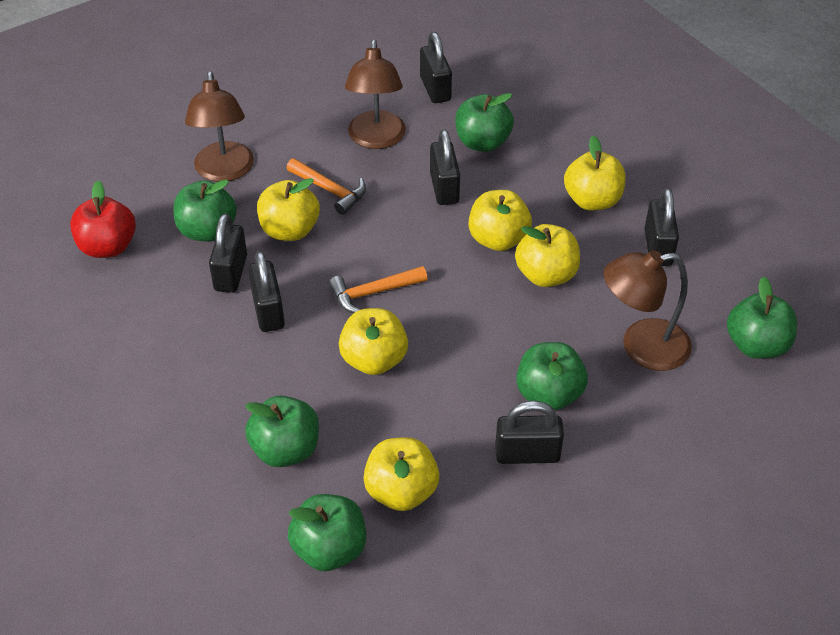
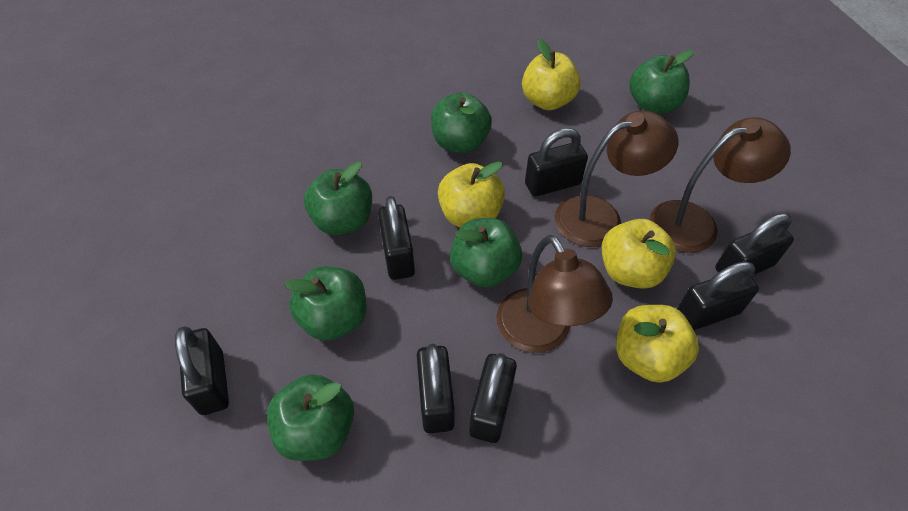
black padlock: 6 -> 7
orange hammer: 2 -> 0
red apple: 1 -> 0
yellow apple: 6 -> 4

